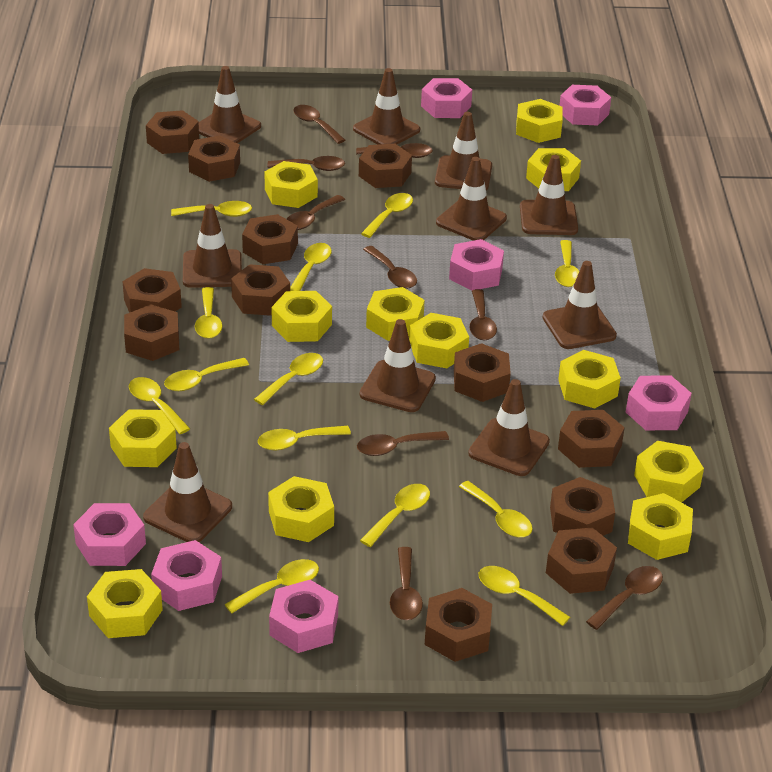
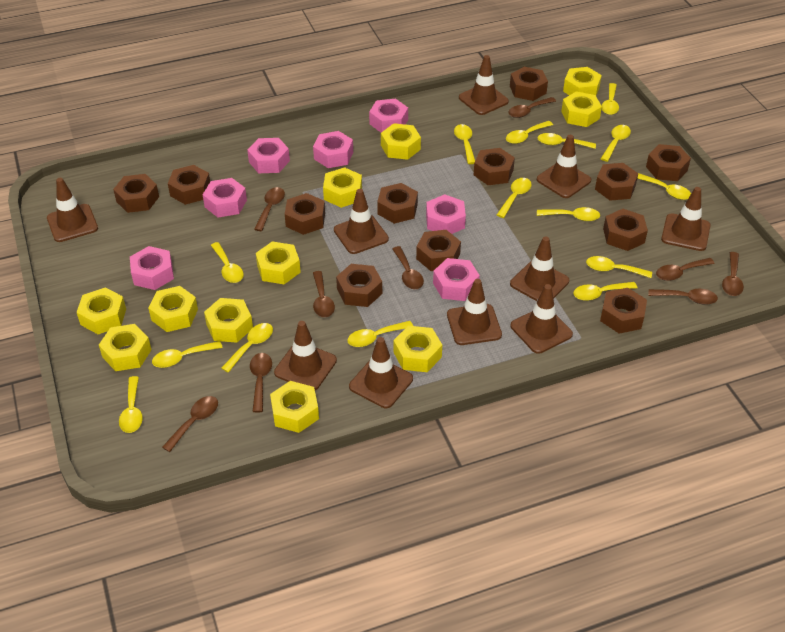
yellow nut: 12 -> 11
yellow spoon: 13 -> 15

